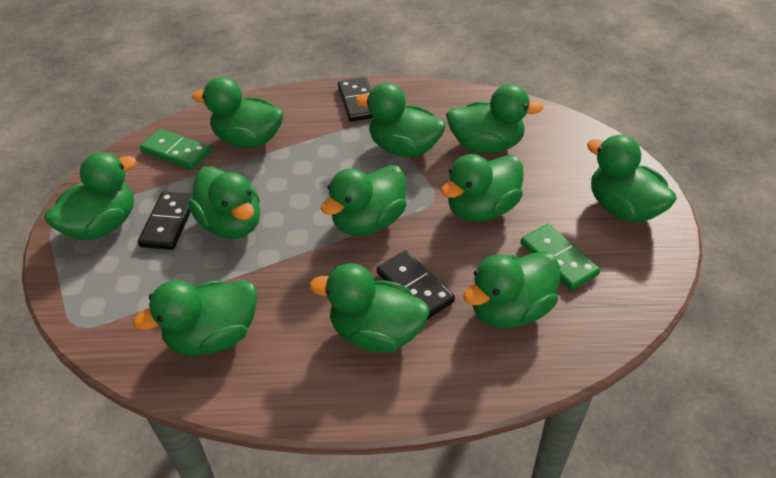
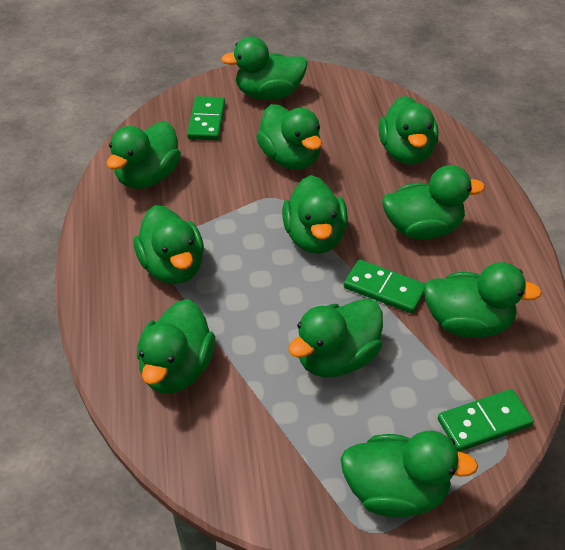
black domino: 3 -> 0
green domino: 2 -> 3

